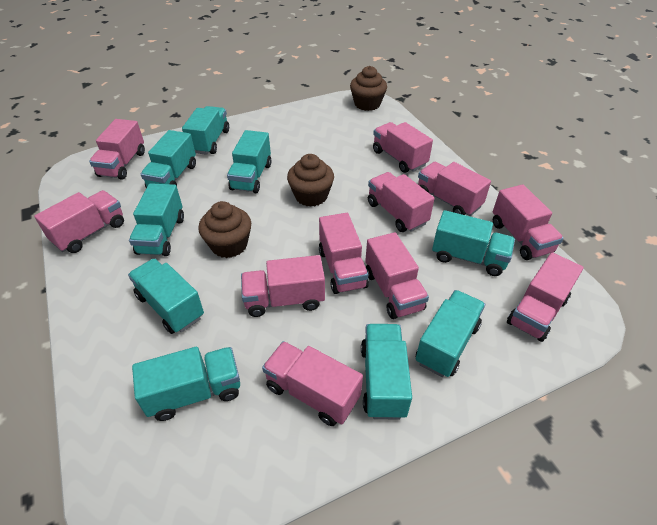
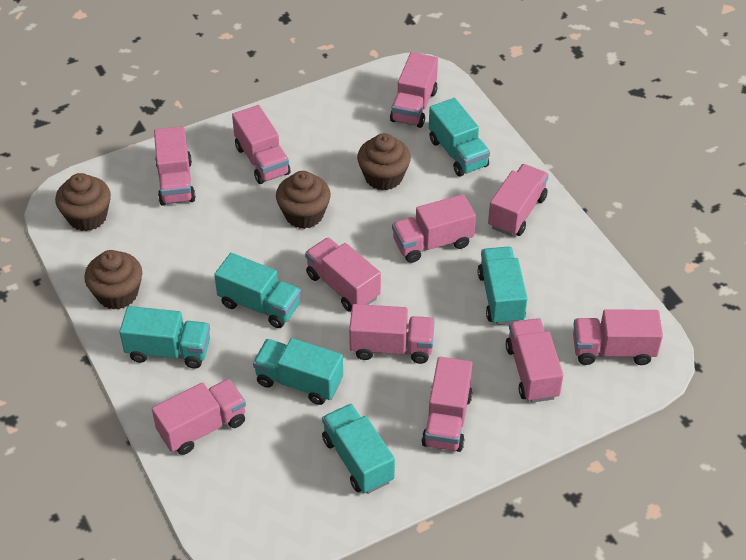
brown cupcake: 3 -> 4
turquoise truck: 9 -> 6

